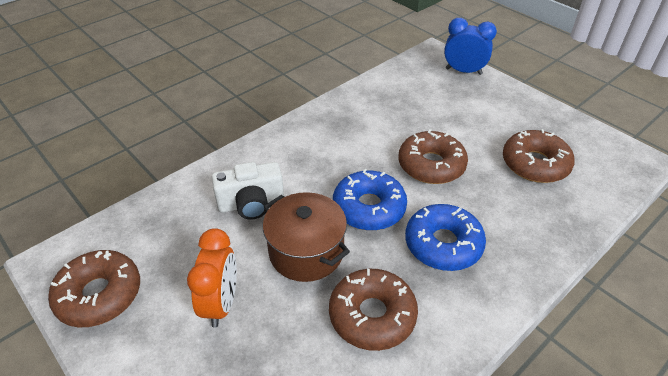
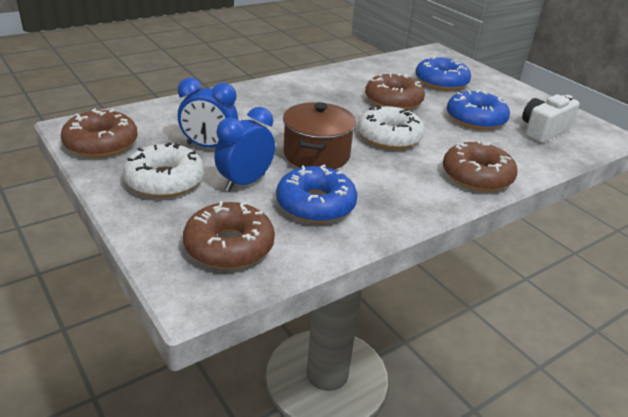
blue clock: 1 -> 2
blue donut: 2 -> 3
orange clock: 1 -> 0
white donut: 0 -> 2

